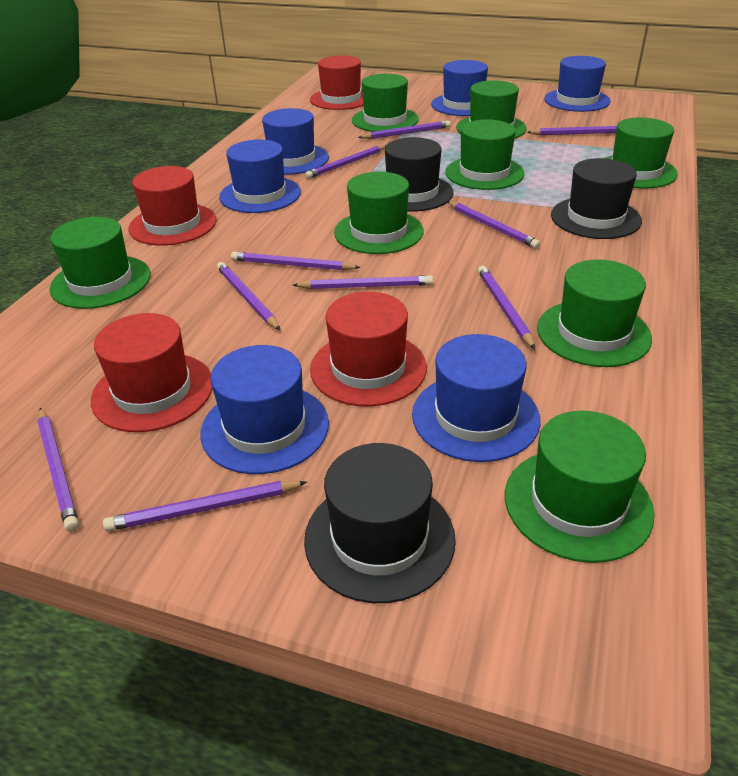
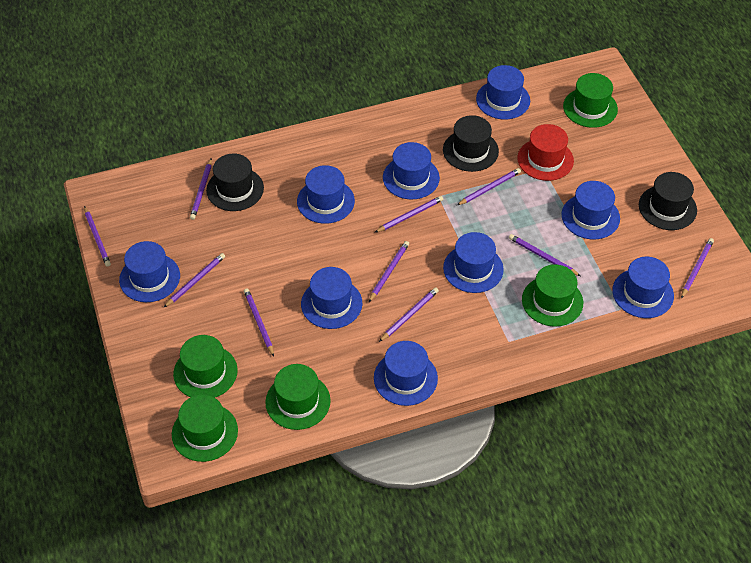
blue hat: 6 -> 9
green hat: 8 -> 5
red hat: 4 -> 1

